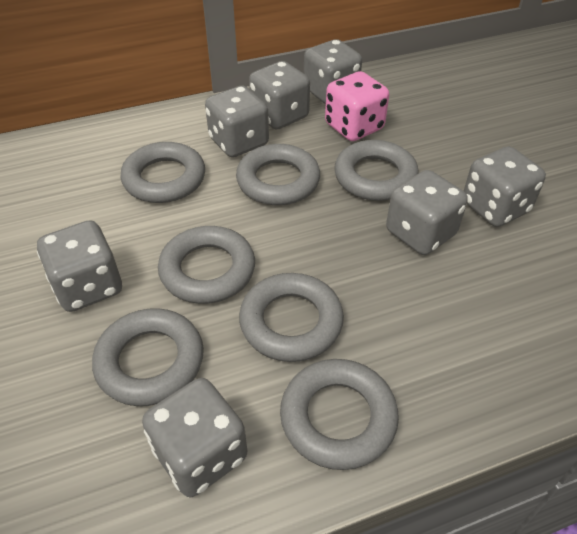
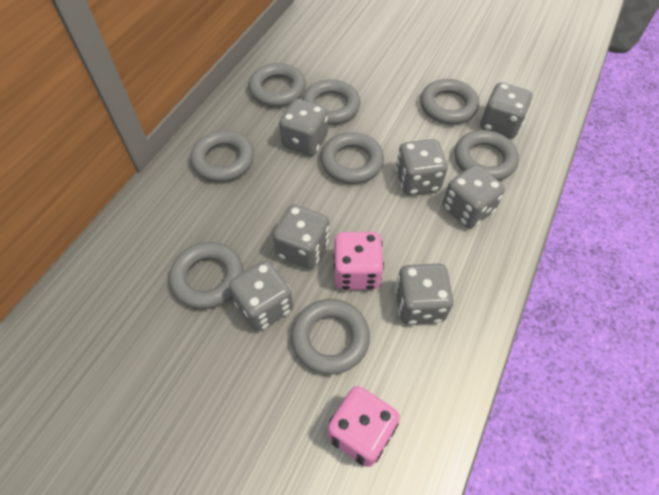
grey ring: 7 -> 8
pink dice: 1 -> 2

